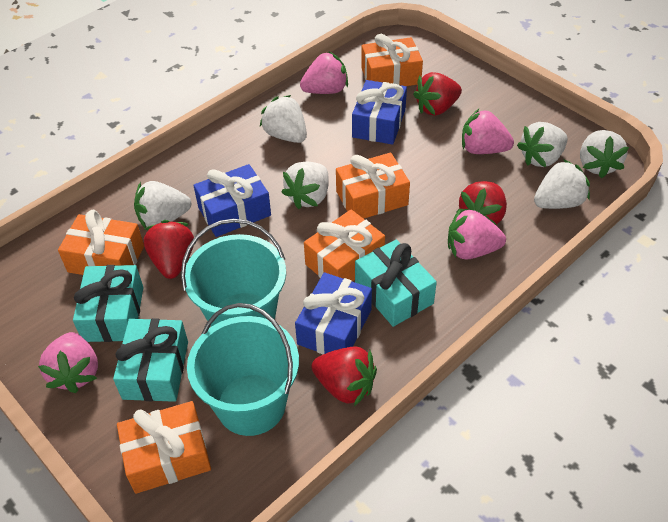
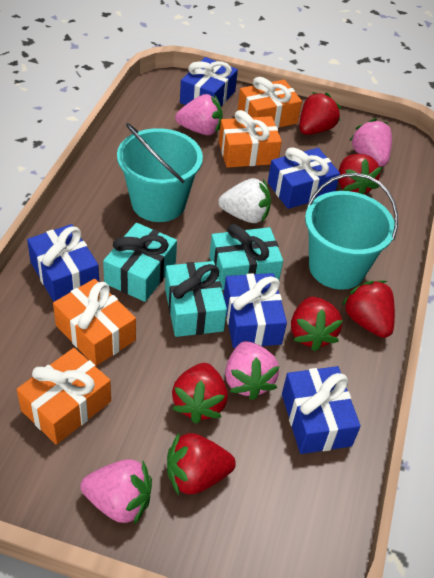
blue gift: 3 -> 5
orange gift: 5 -> 4
red strawberry: 4 -> 6
white strawberry: 6 -> 1

